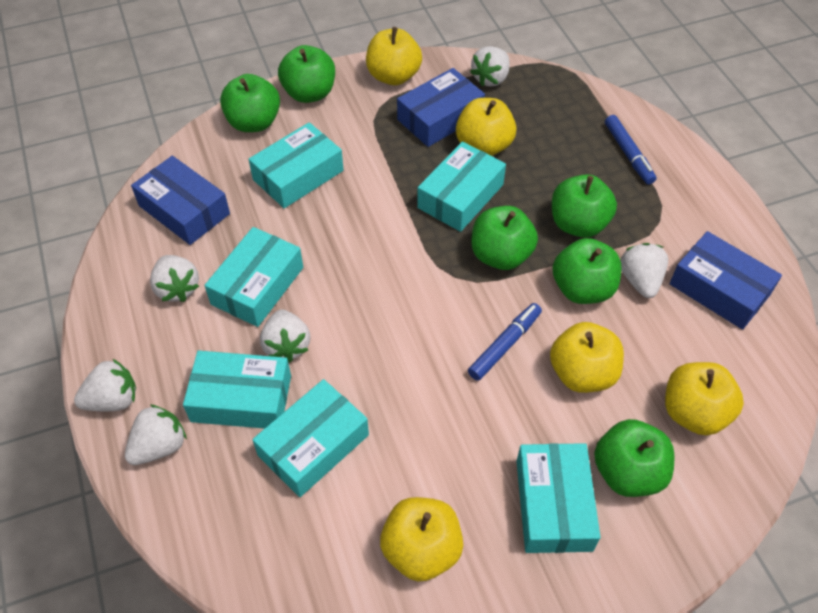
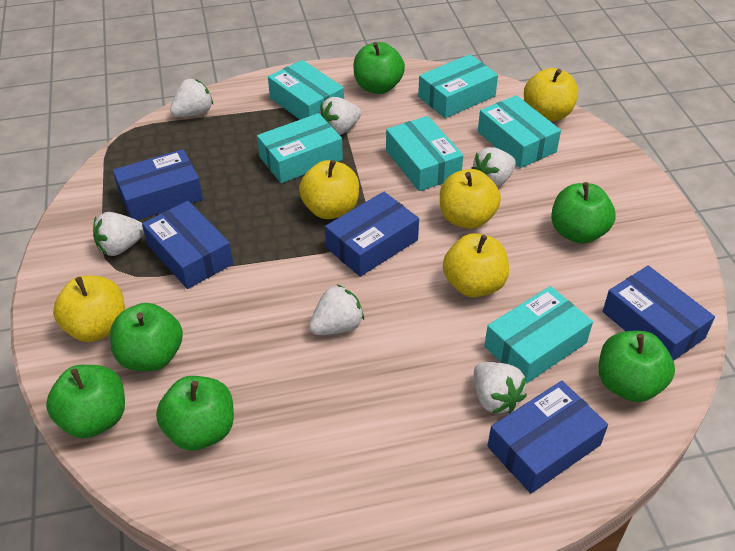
blue box: 3 -> 5
blue marker: 2 -> 0

